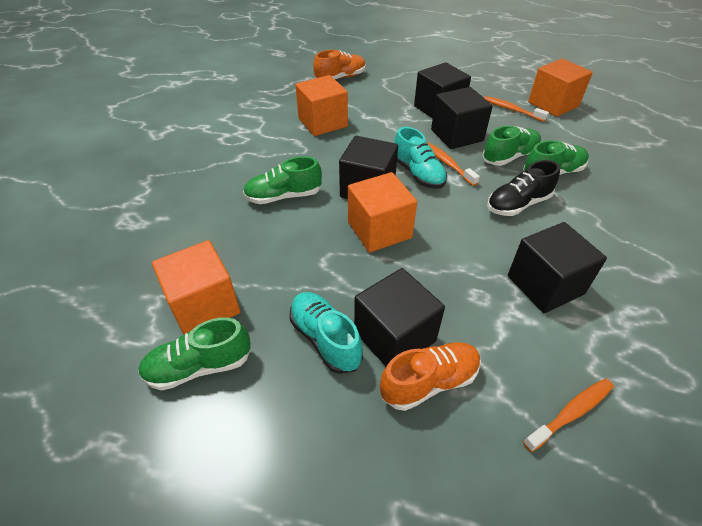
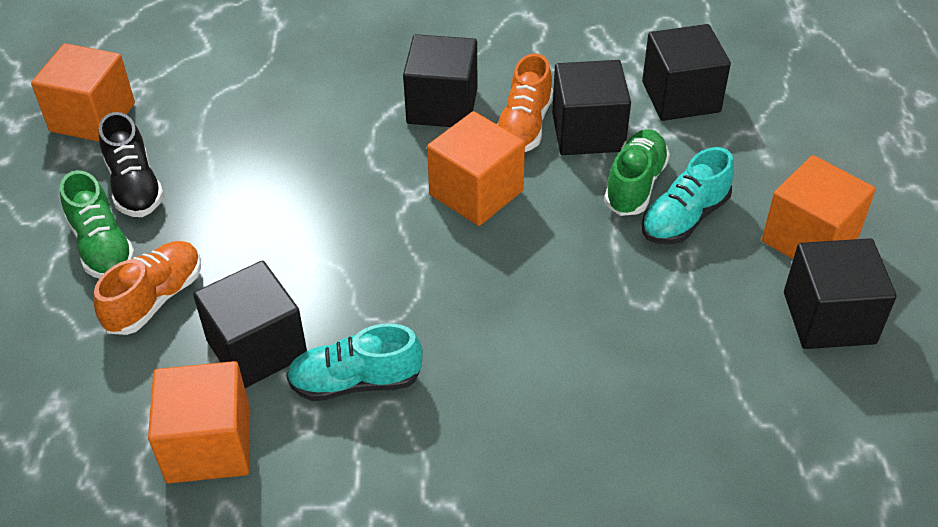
green shoe: 4 -> 2
orange toothbrush: 3 -> 0

